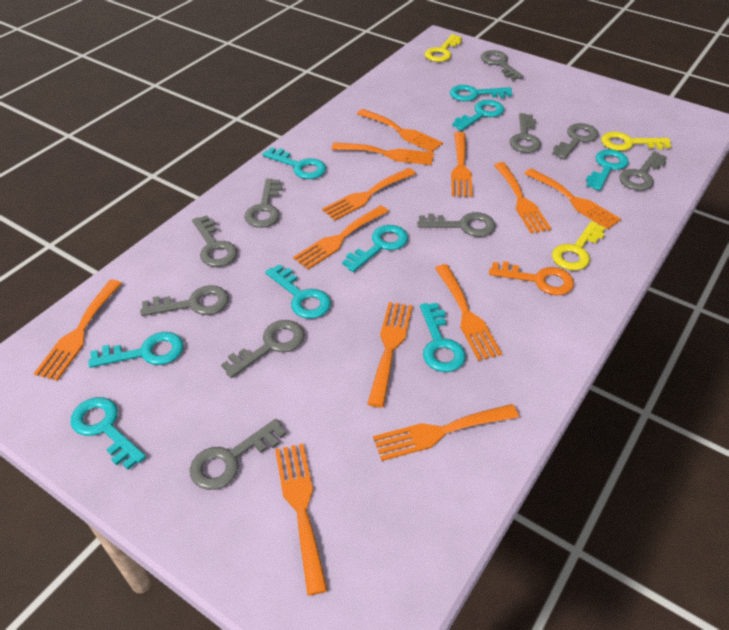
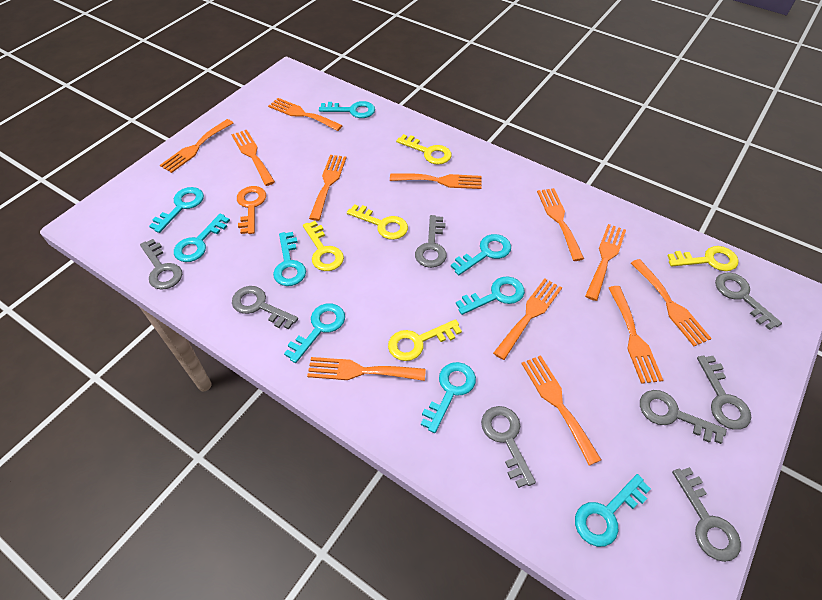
grey key: 10 -> 8
yellow key: 3 -> 5

